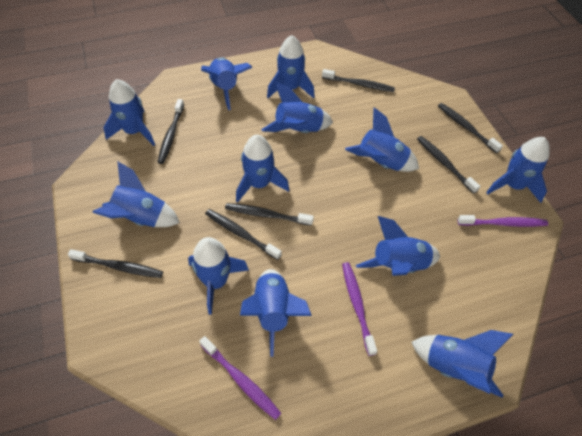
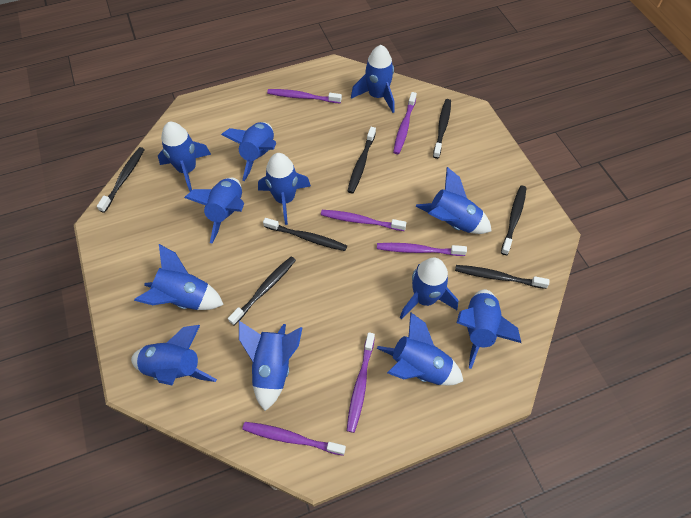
purple toothbrush: 3 -> 6

